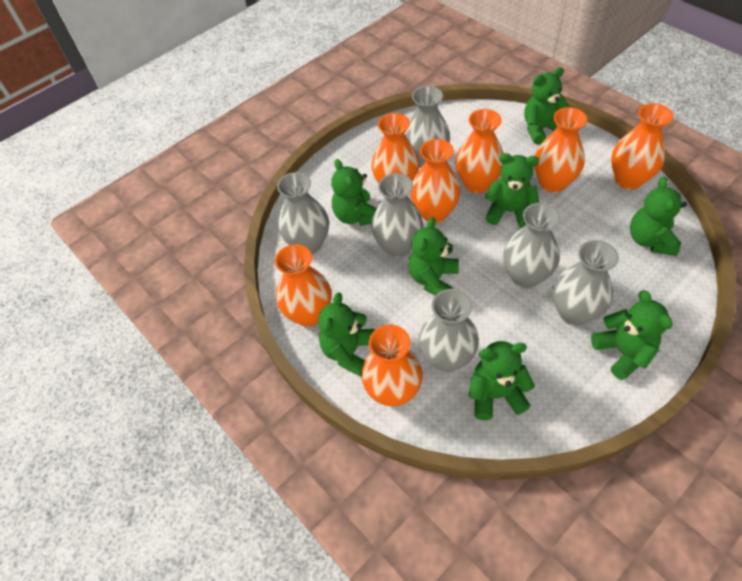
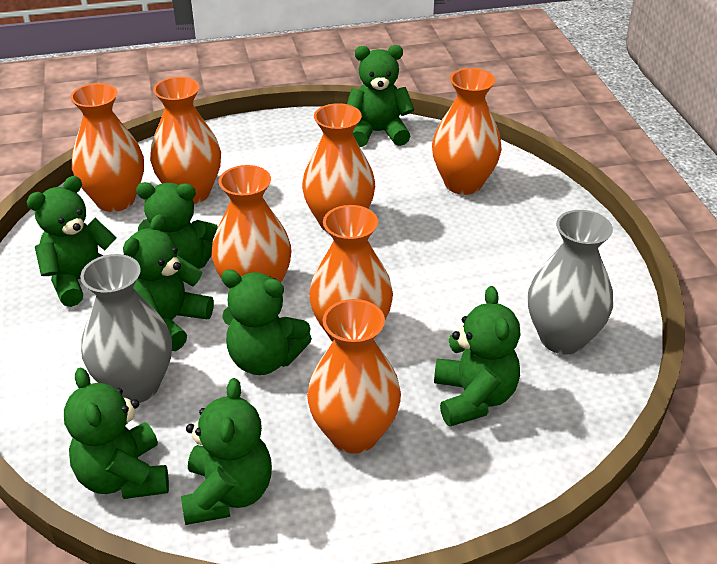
grey vase: 6 -> 2

